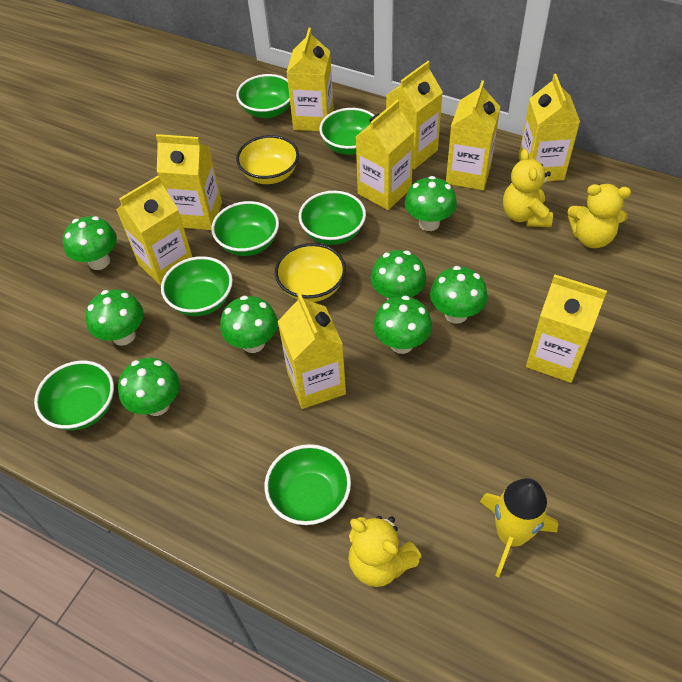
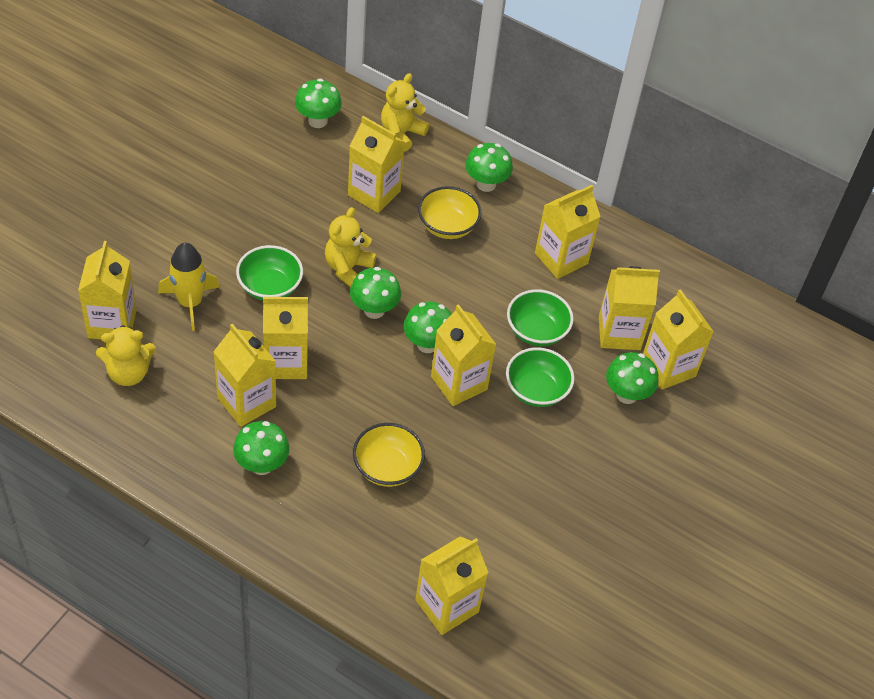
green bowl: 7 -> 3
green mushroom: 8 -> 6

